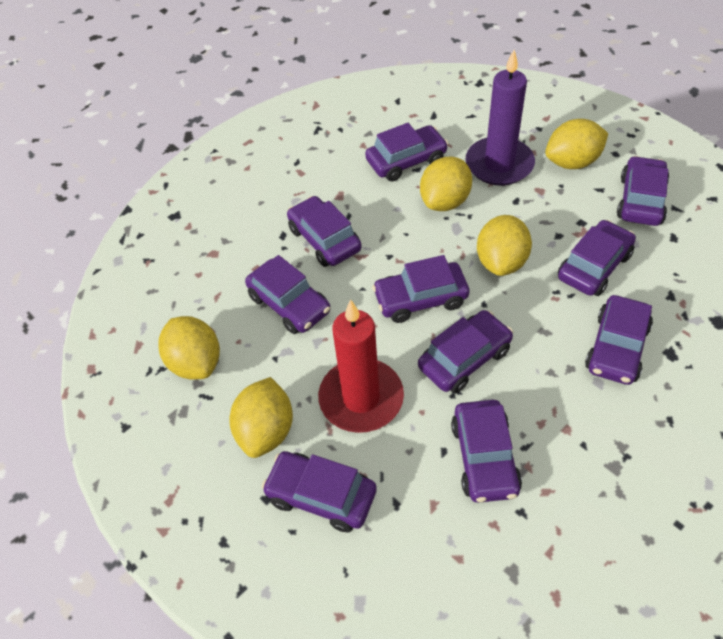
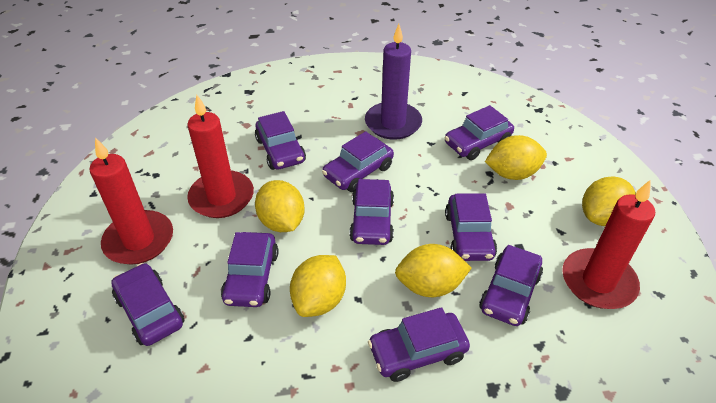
purple car: 10 -> 9
red candle: 1 -> 3

